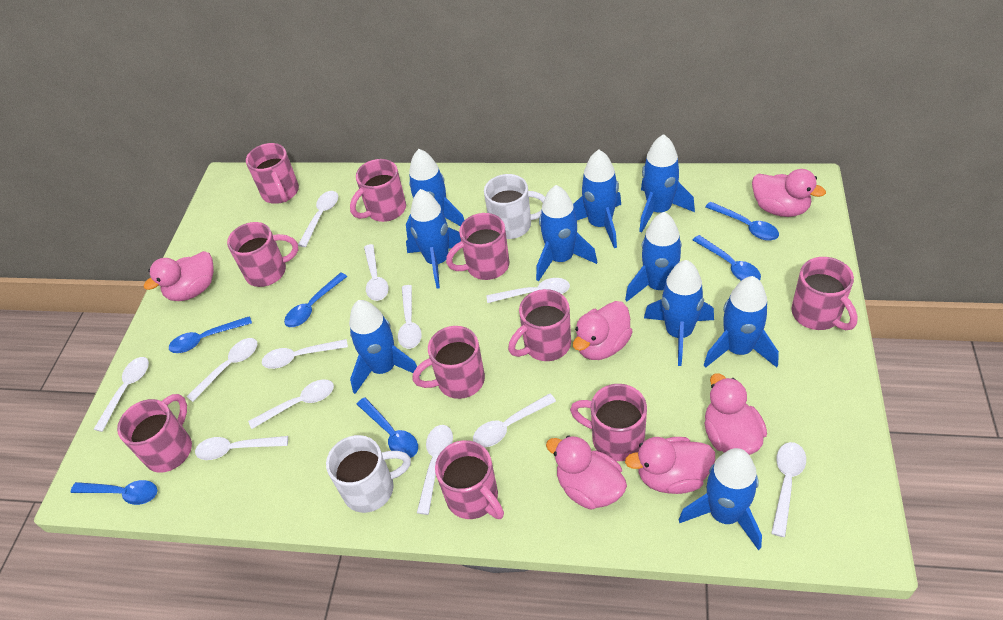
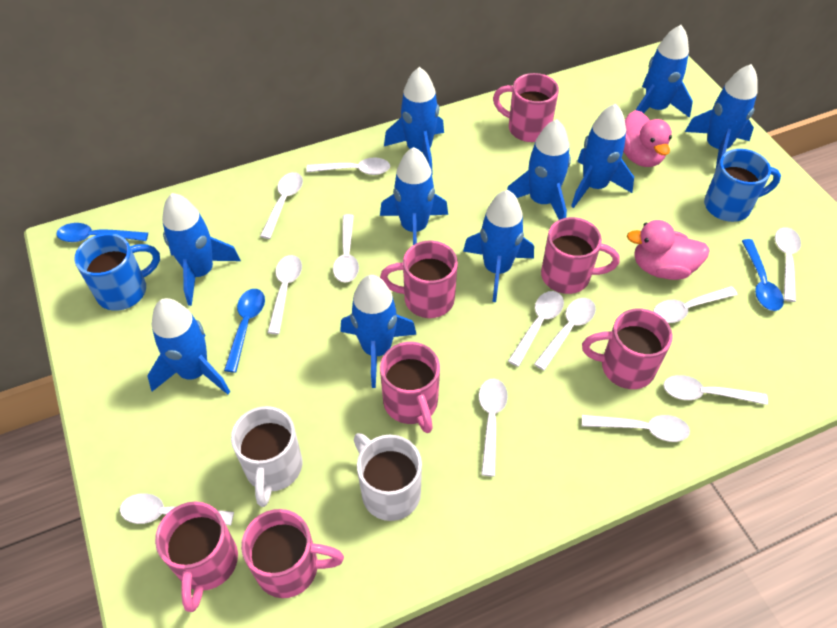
blue mug: 0 -> 2
blue spoon: 6 -> 3
pink duck: 6 -> 2
pink mug: 10 -> 7

